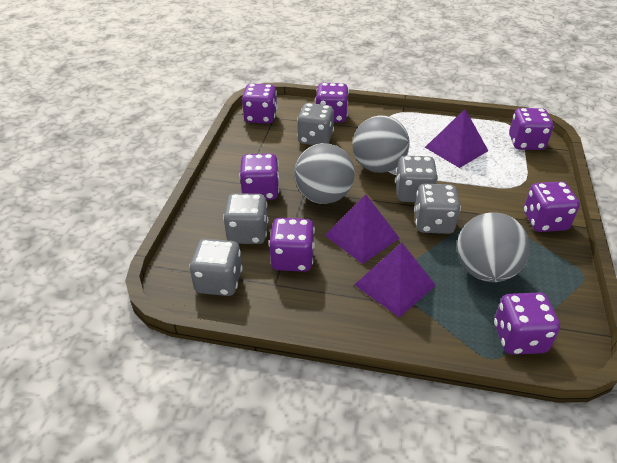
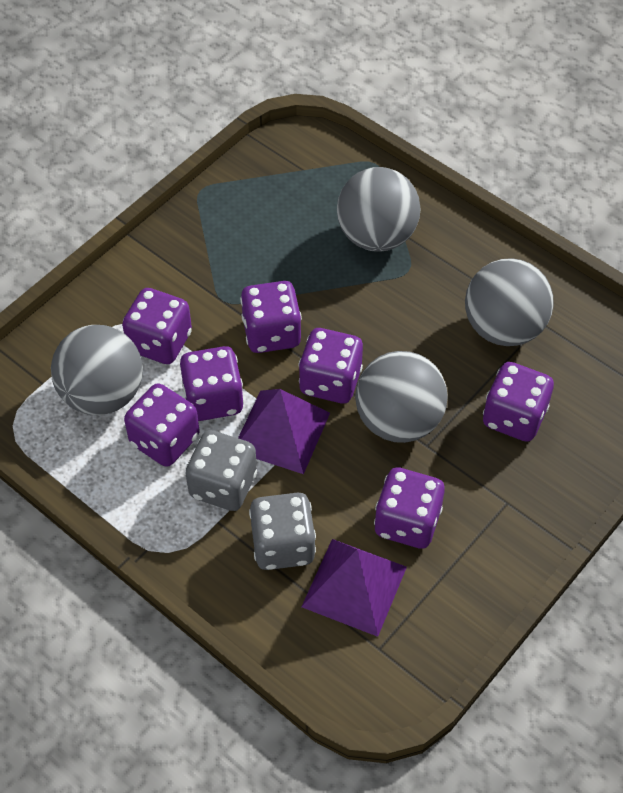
grey ball: 3 -> 4
grey dice: 5 -> 2
purple pyramid: 3 -> 2

